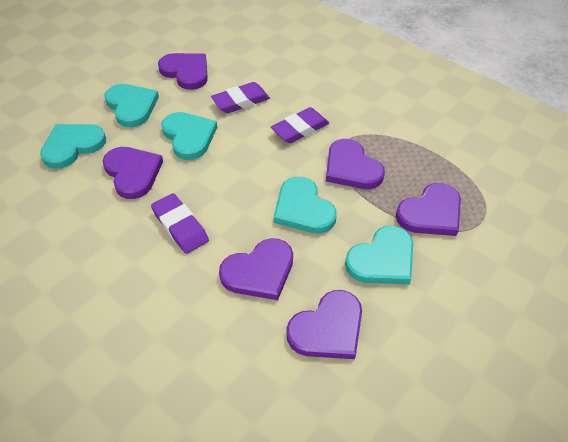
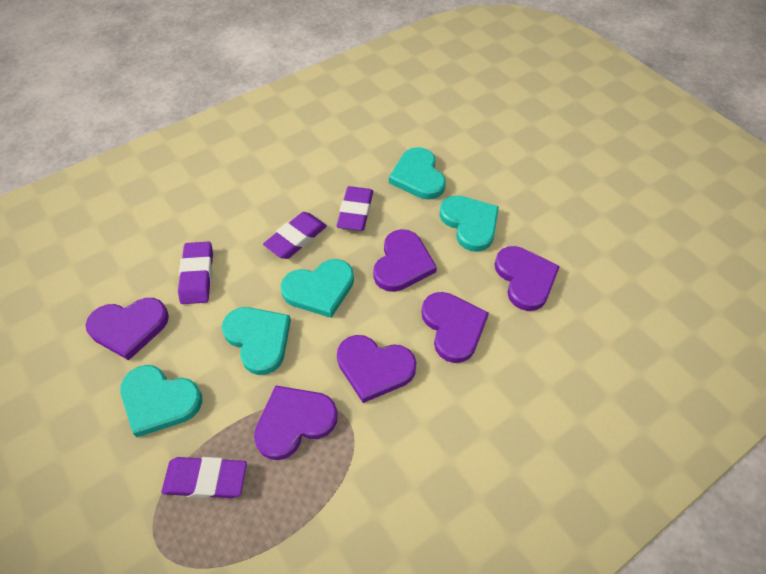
purple eraser: 3 -> 4

